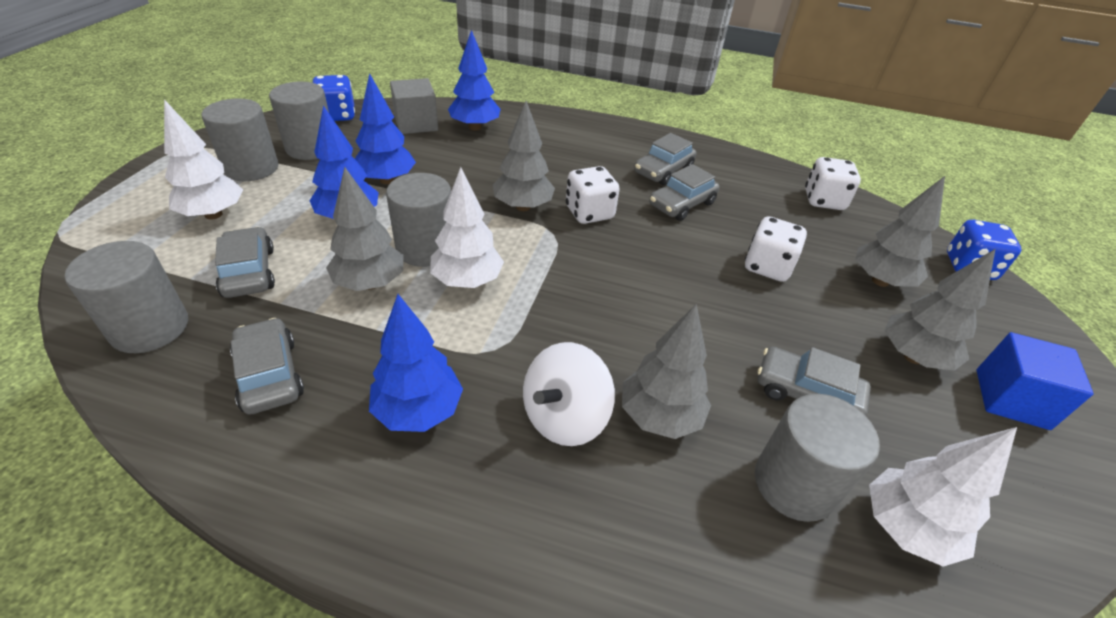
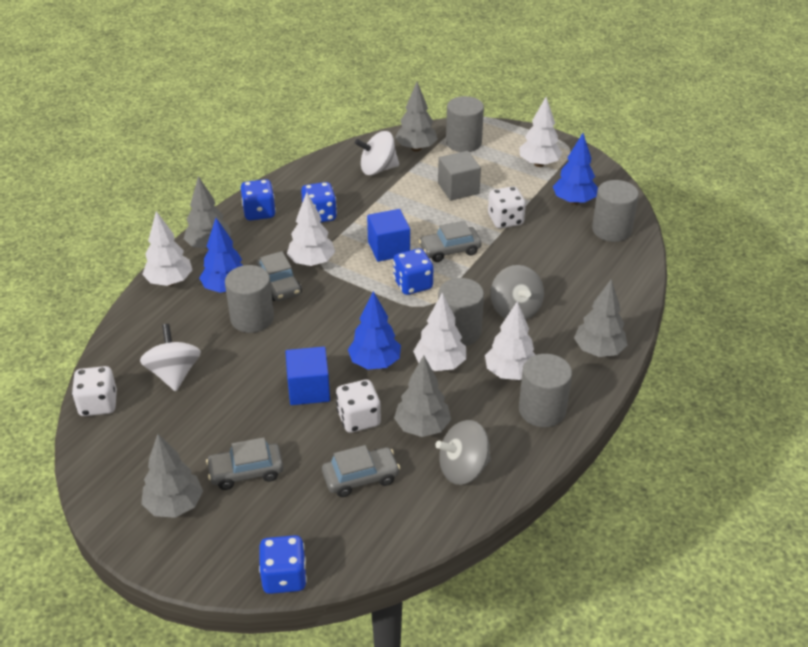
blue cube: 1 -> 2
blue dice: 2 -> 4
blue tree: 4 -> 3
grey car: 5 -> 4
grey spinning top: 0 -> 2
white spinning top: 1 -> 2
white tree: 3 -> 5

